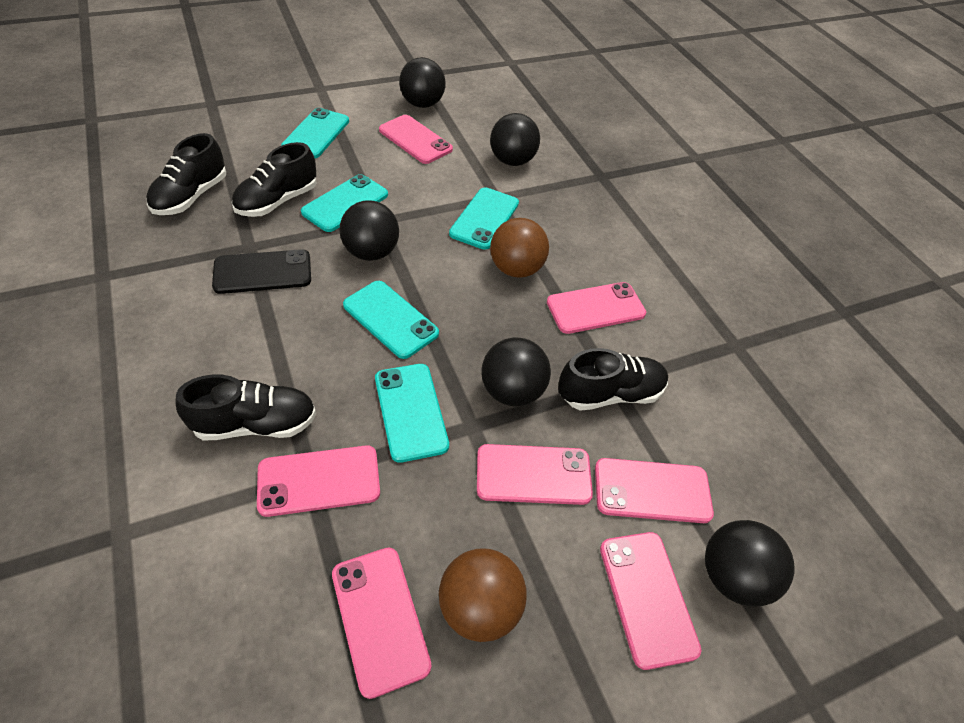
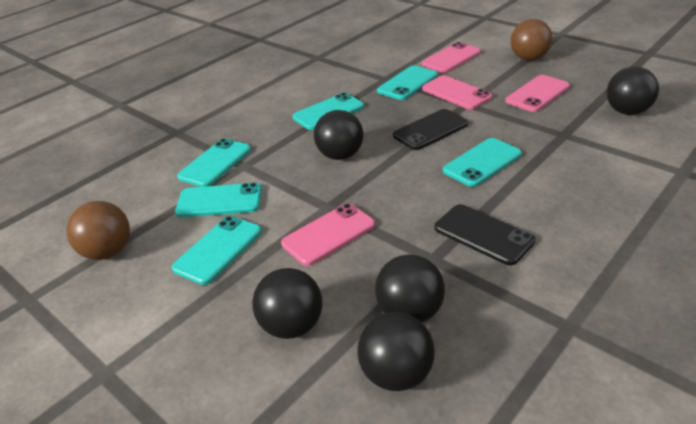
black phone: 1 -> 2
black shoe: 4 -> 0
pink phone: 7 -> 4
turquoise phone: 5 -> 6

